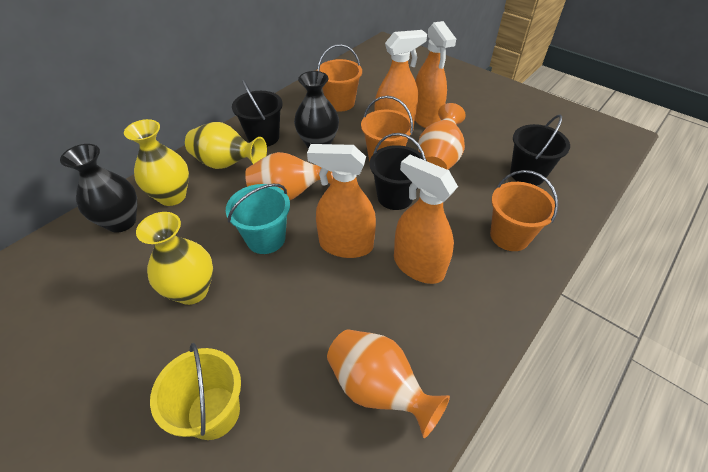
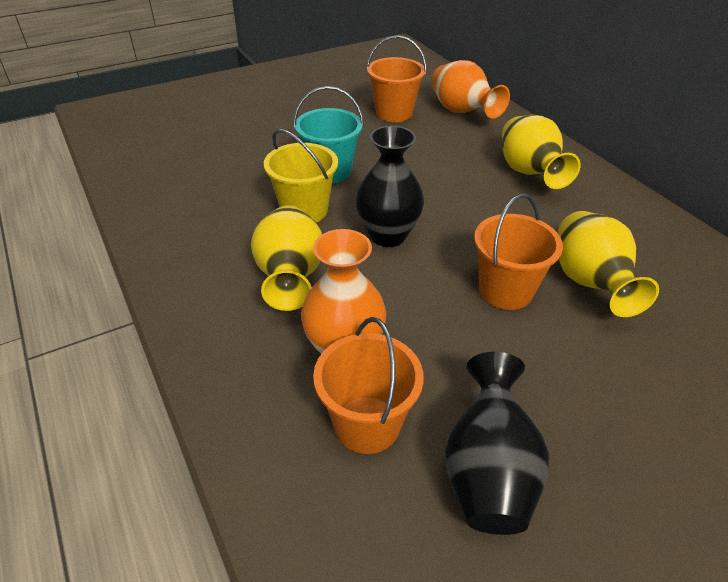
black bucket: 3 -> 0
orange spray bottle: 4 -> 0
orange vase: 3 -> 2

